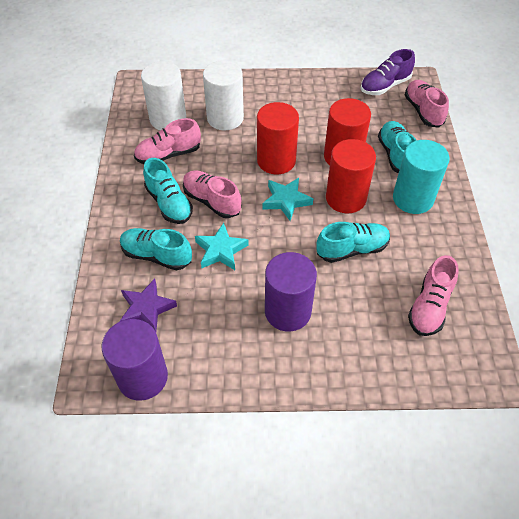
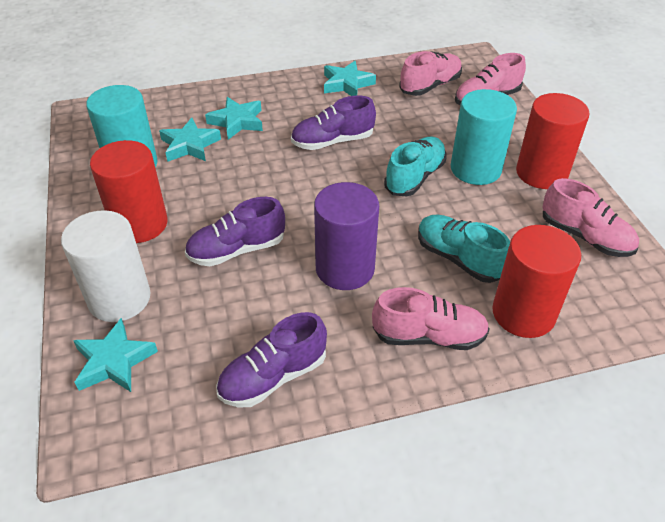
purple cylinder: 2 -> 1
purple shoe: 1 -> 3
purple star: 1 -> 0
turquoise cylinder: 1 -> 2
turquoise shoe: 4 -> 2
turquoise star: 2 -> 4
white cylinder: 2 -> 1

